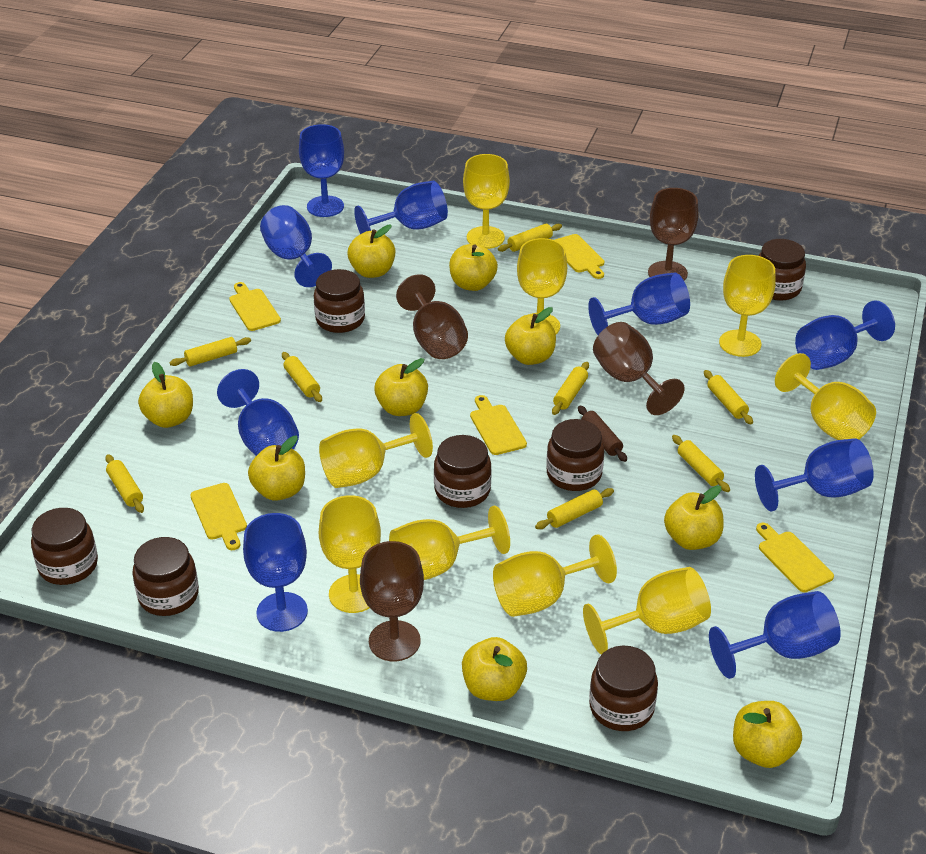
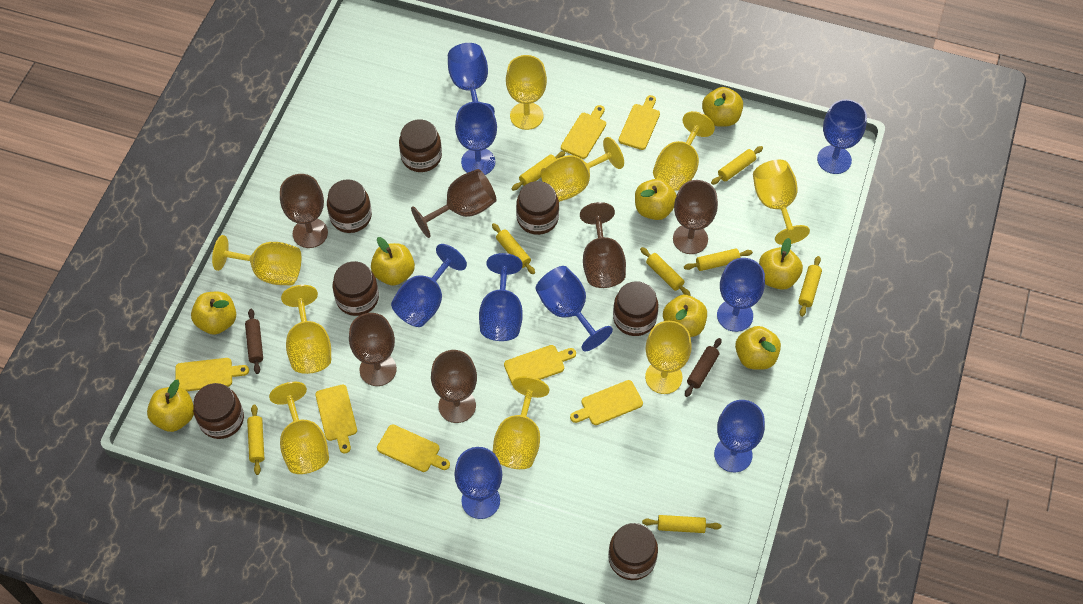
brown goblet: 4 -> 6
brown rolling pin: 1 -> 2
yellow apple: 9 -> 8
yellow cutting board: 5 -> 7

